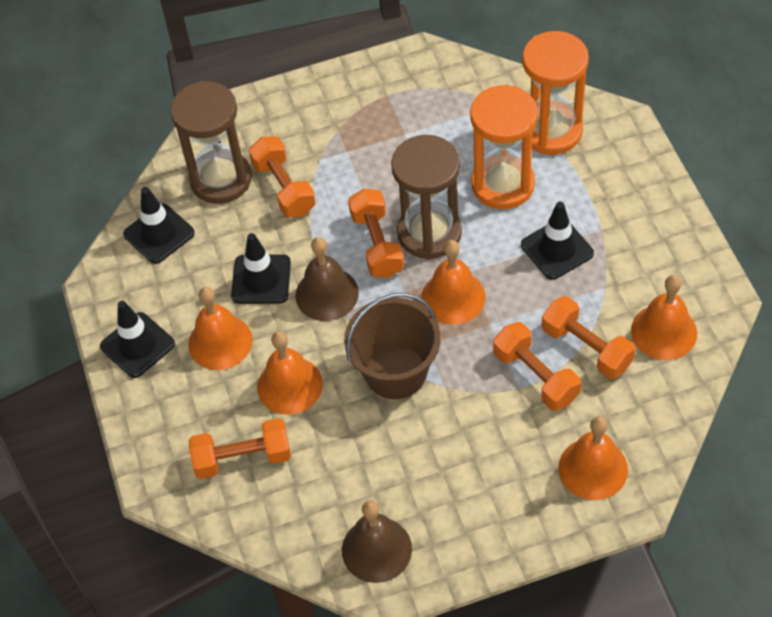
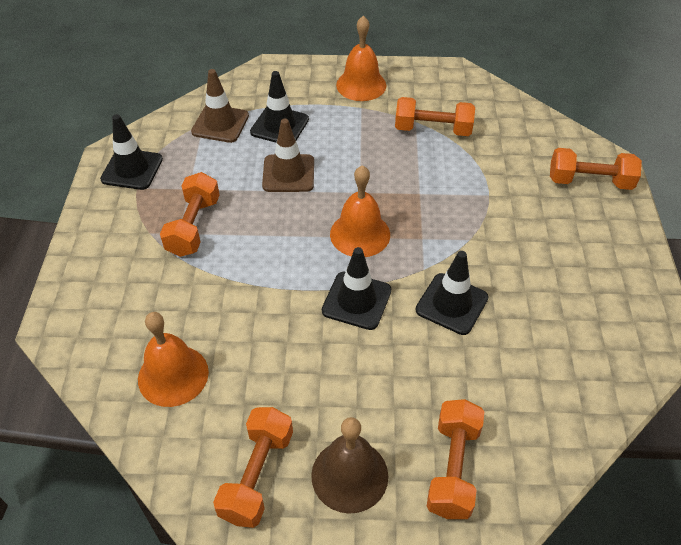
brown bell: 2 -> 1
brown bucket: 1 -> 0
brown hourglass: 2 -> 0
brown traffic cone: 0 -> 2
orange bell: 5 -> 3
orange hourglass: 2 -> 0

